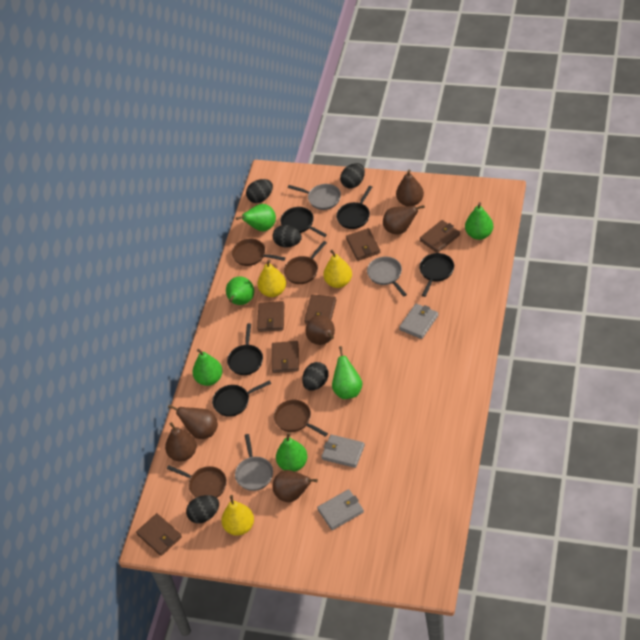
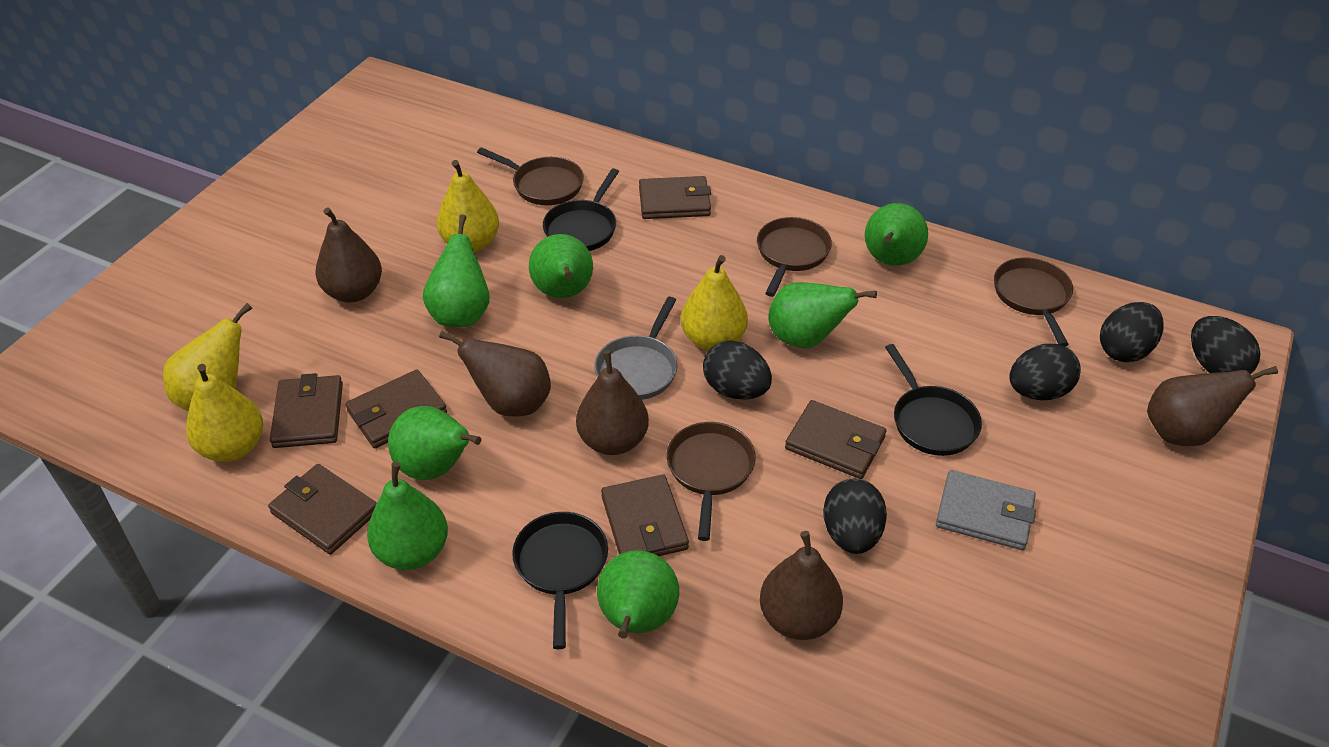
black pan: 5 -> 3
brown pear: 6 -> 5
green pear: 6 -> 7
grey pan: 3 -> 1
grey wallet: 3 -> 1
yellow pear: 3 -> 4

